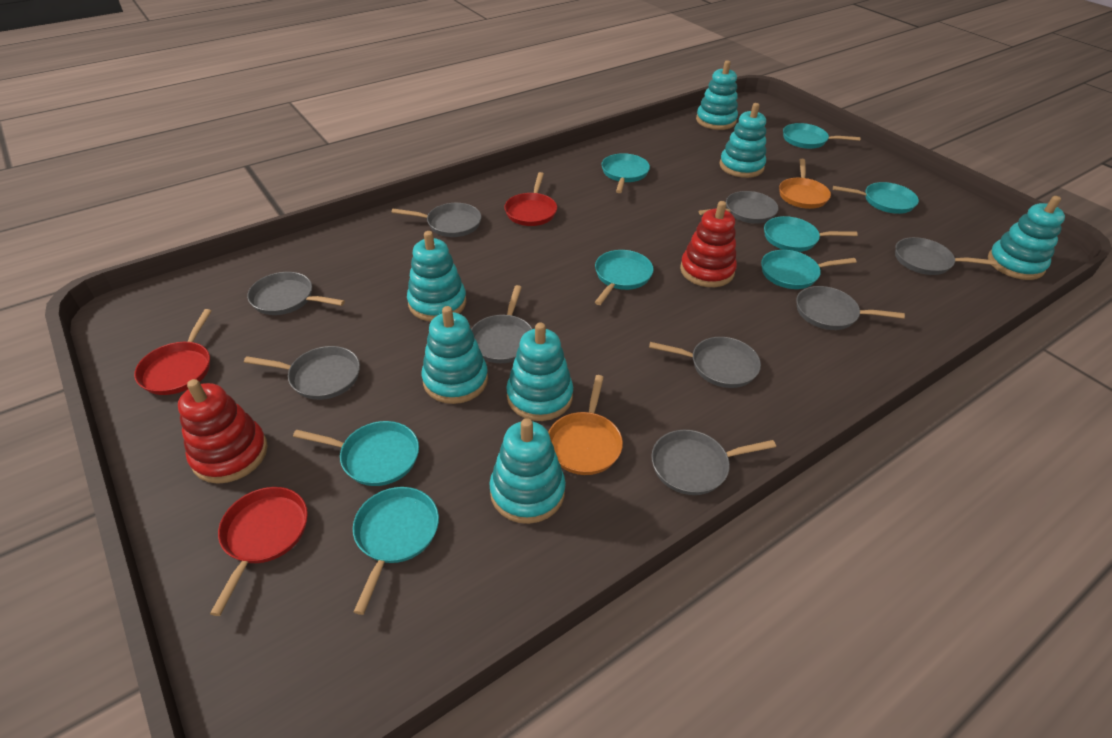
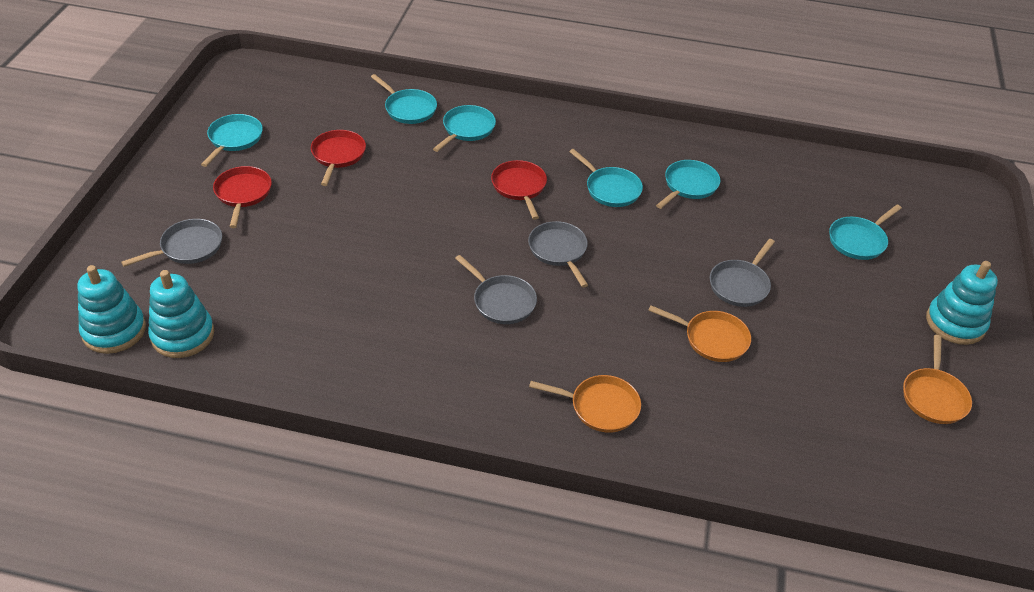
grey pan: 9 -> 4
orange pan: 2 -> 3
red stacking toy: 2 -> 0
turquoise pan: 8 -> 6
turquoise stacking toy: 7 -> 3

